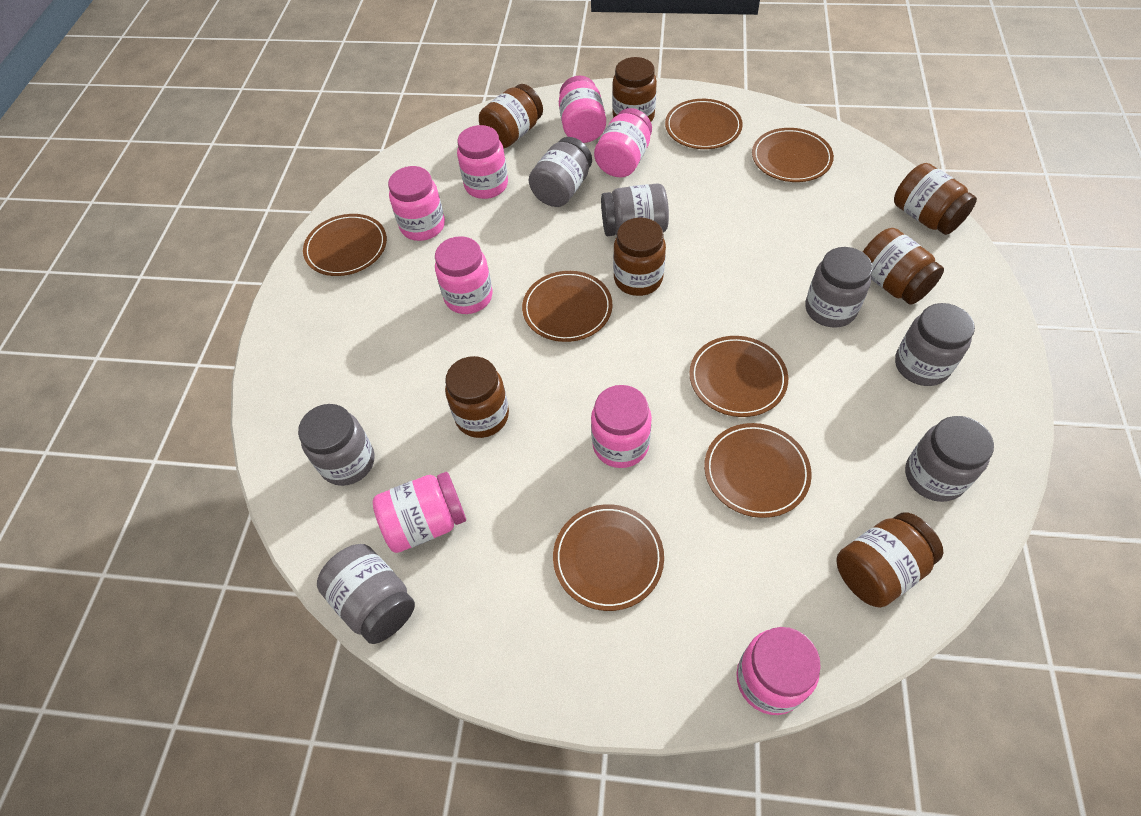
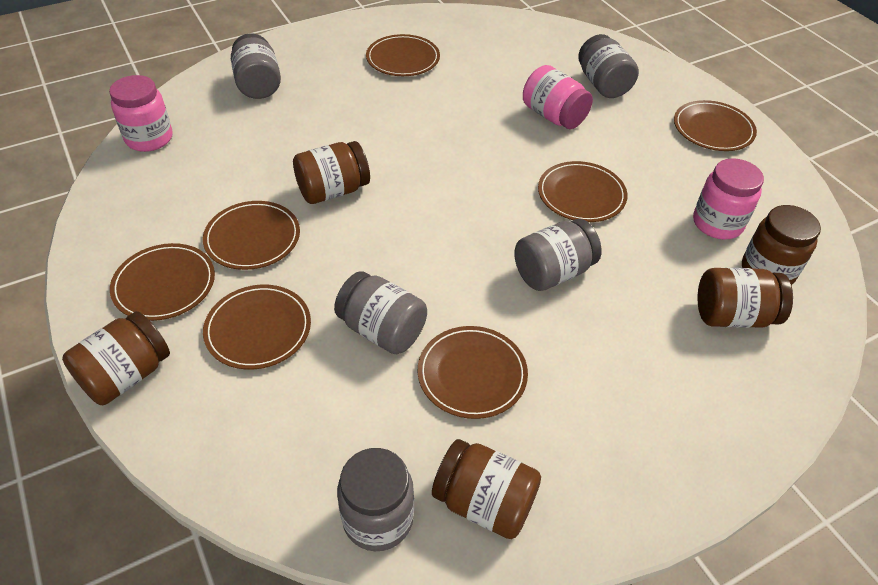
brown jar: 7 -> 5
grey jar: 7 -> 5
pink jar: 8 -> 3

